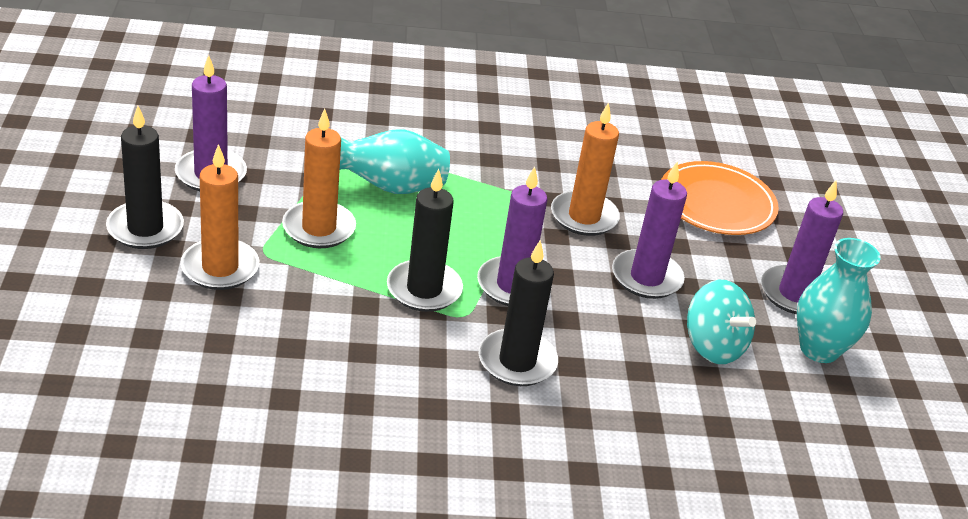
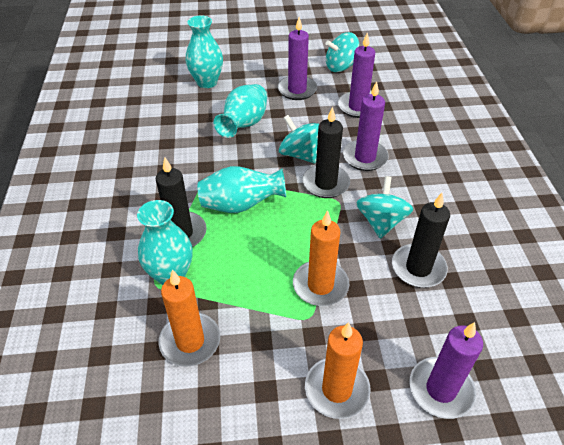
orange plate: 1 -> 0
turquoise spinning top: 1 -> 3
turquoise vase: 2 -> 4

